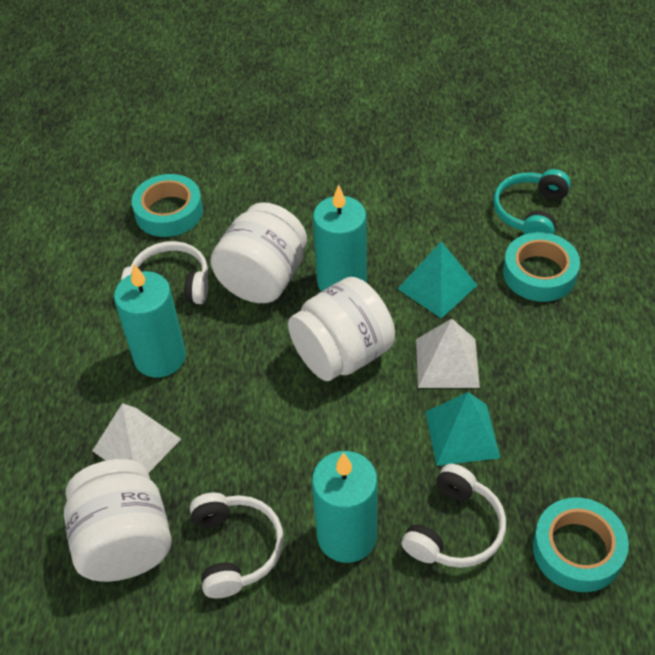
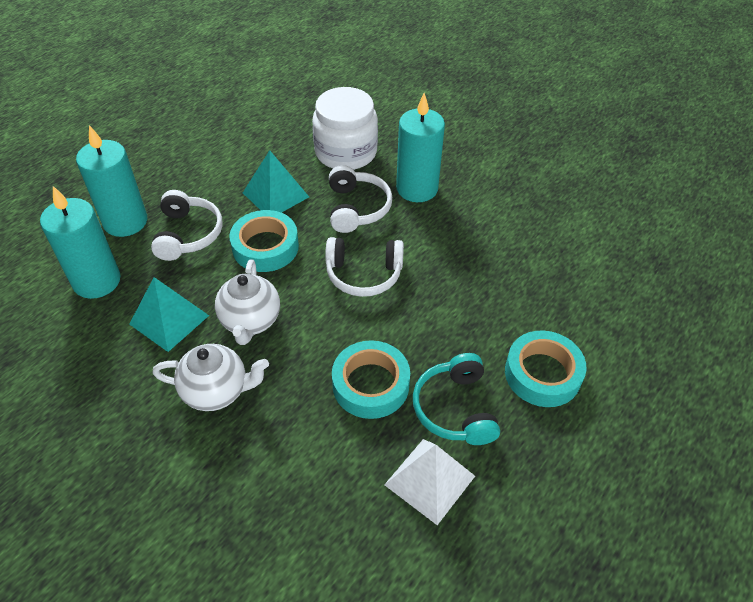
white jar: 3 -> 1
white pyramid: 2 -> 1
white teapot: 0 -> 2

